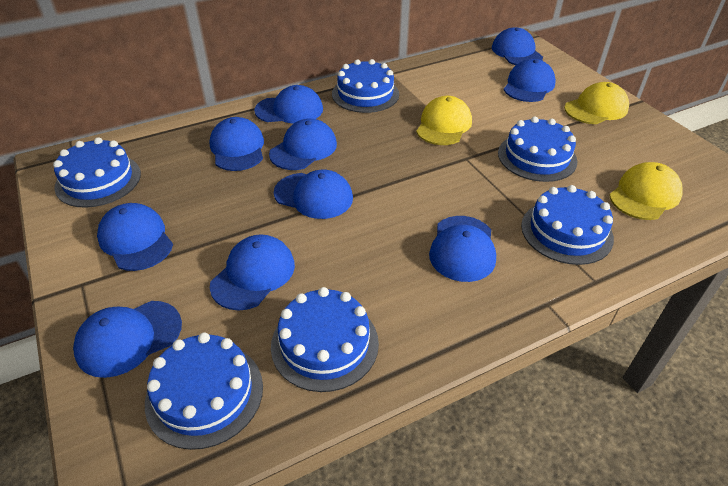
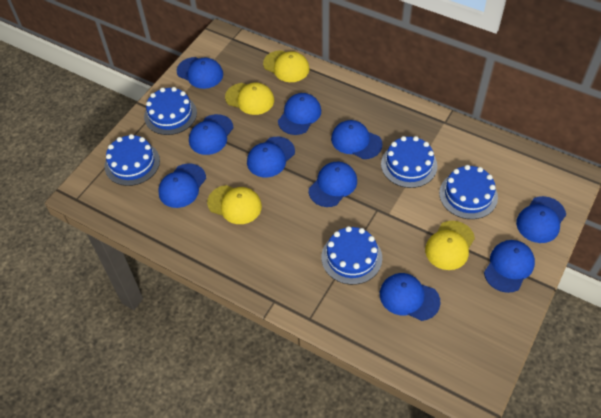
blue cake: 6 -> 5
yellow cap: 3 -> 4

